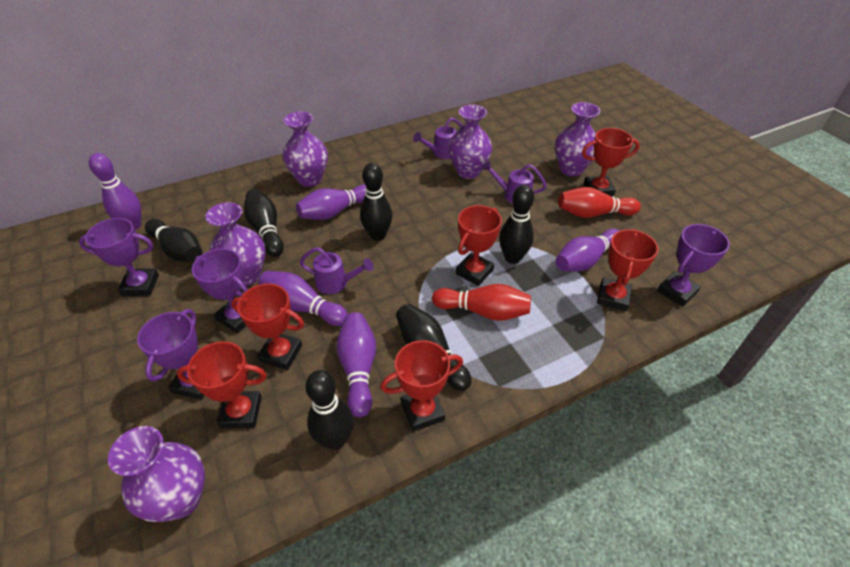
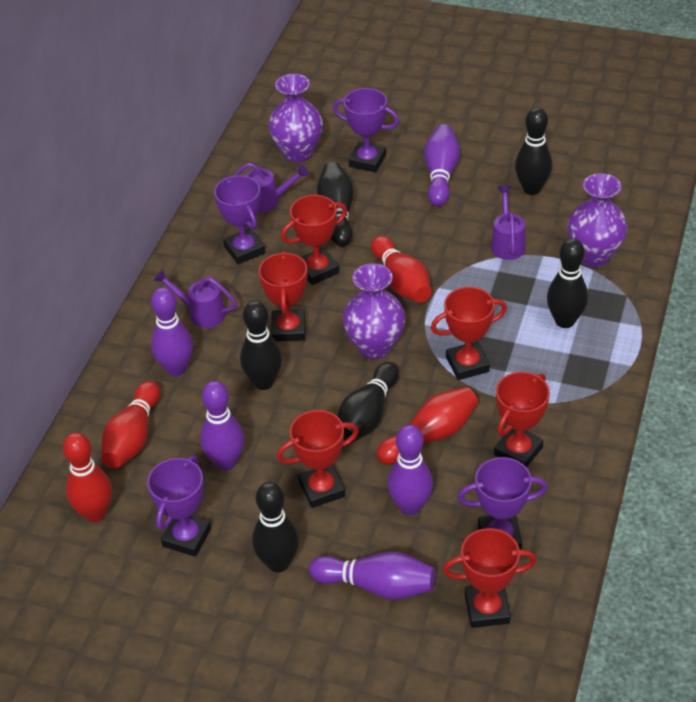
purple vase: 5 -> 3
red bowling pin: 2 -> 4

